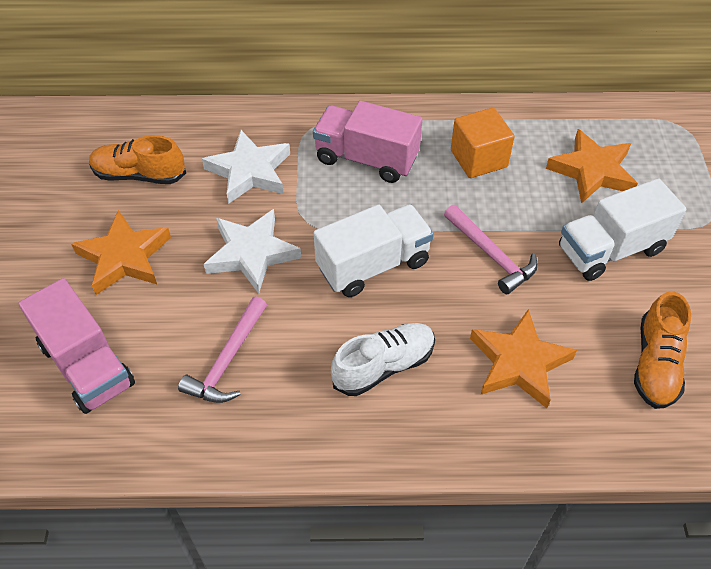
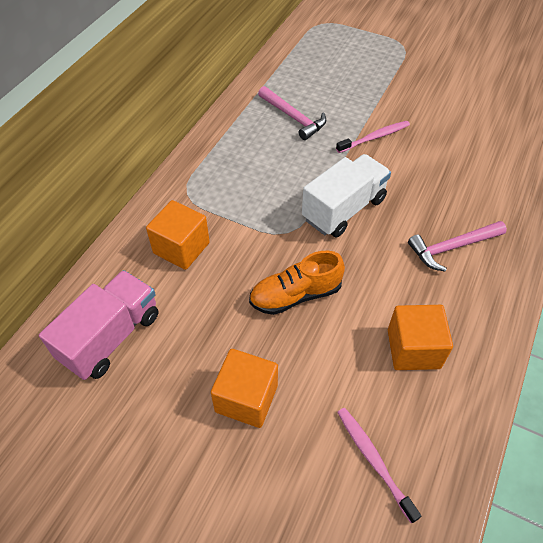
orange cube: 1 -> 3
orange shoe: 2 -> 1
orange star: 3 -> 0
pink toothbrush: 0 -> 2
pink truck: 2 -> 1
white shoe: 1 -> 0
white star: 2 -> 0
white truck: 2 -> 1

